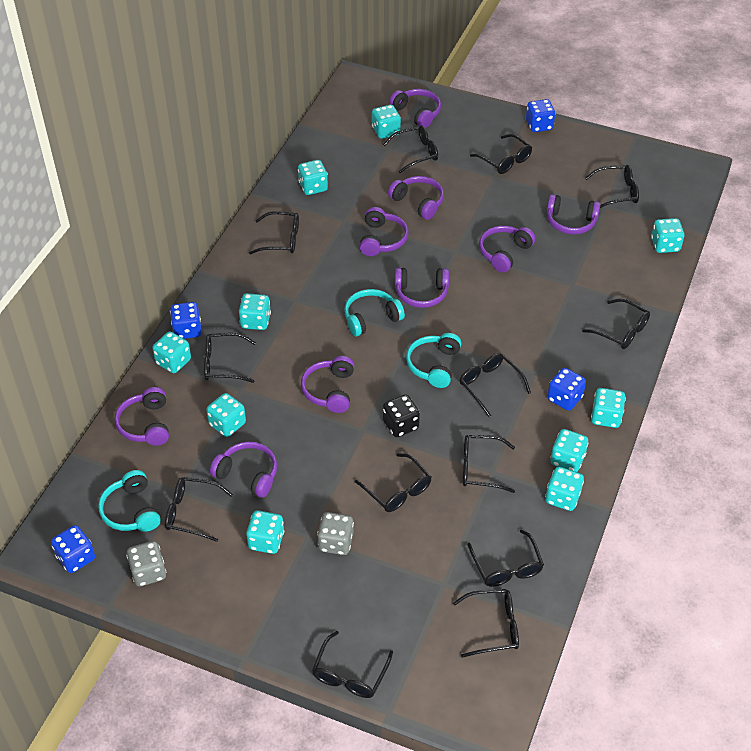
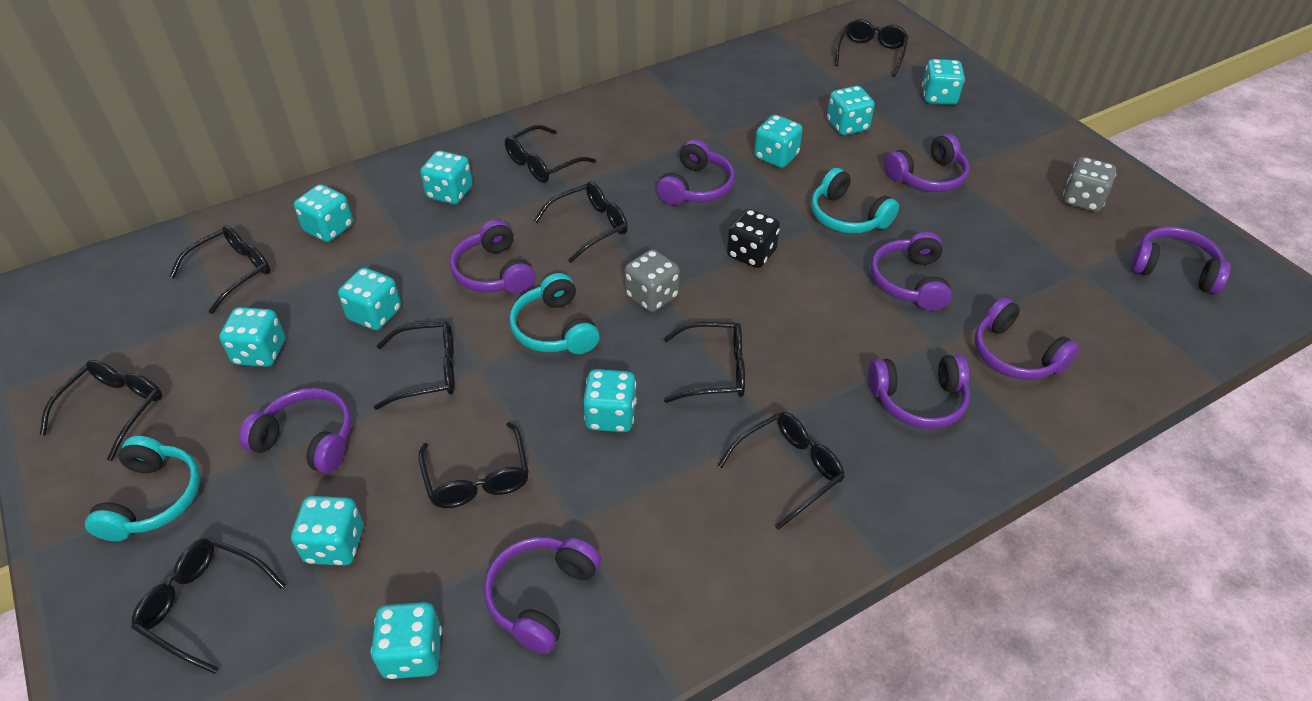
black glasses: 13 -> 10
blue dice: 4 -> 0

